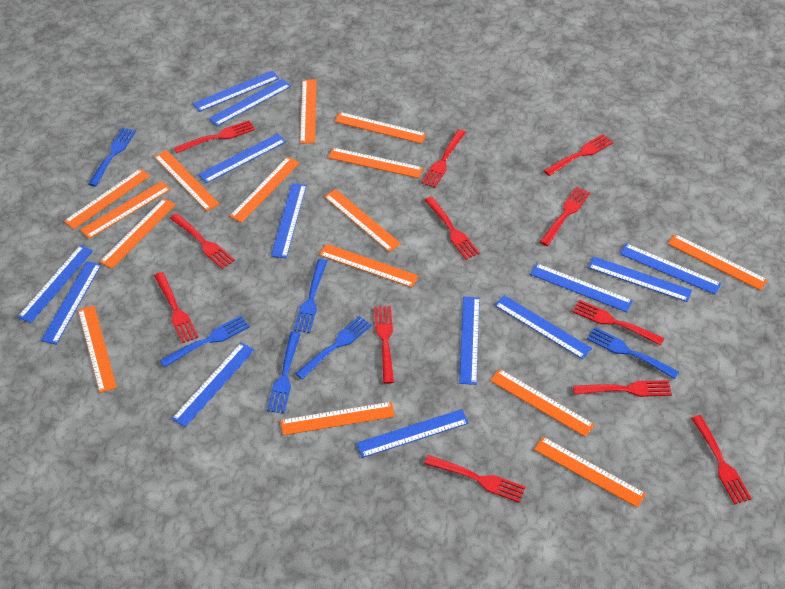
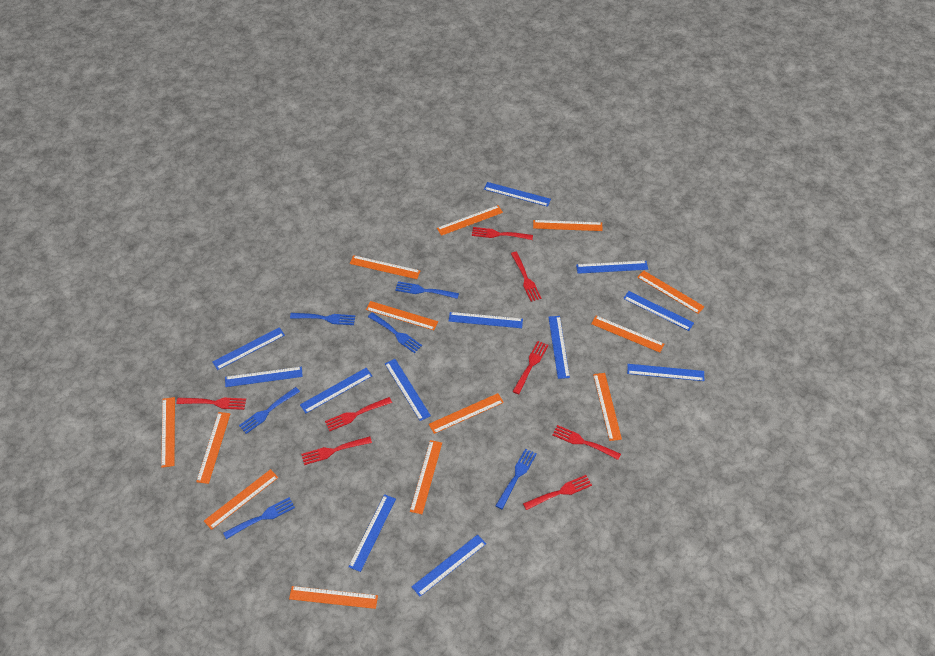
blue ruler: 13 -> 12
orange ruler: 15 -> 13
red fork: 12 -> 8

